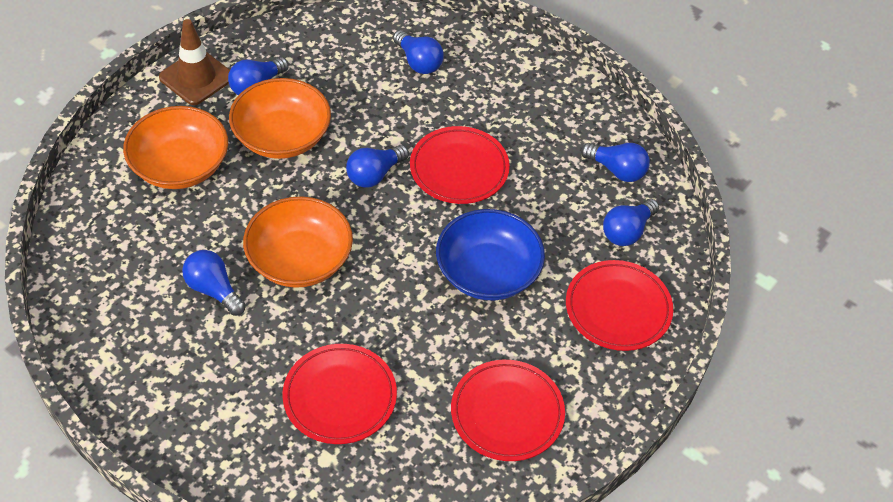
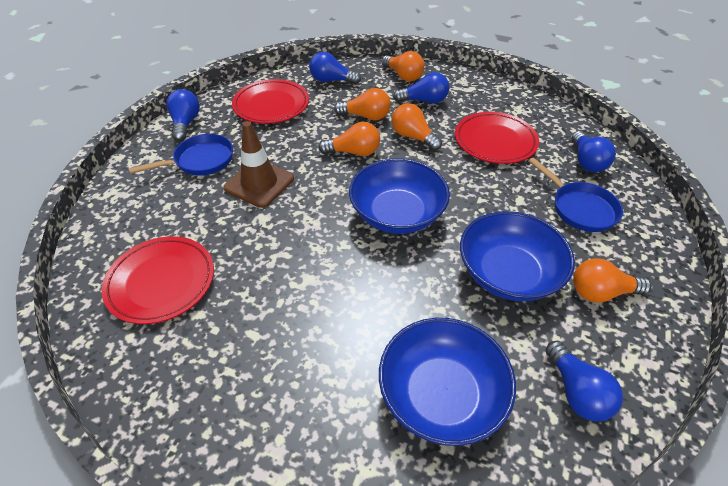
blue bowl: 1 -> 3
blue light bulb: 6 -> 5
blue pan: 0 -> 2
orange bowl: 3 -> 0
orange light bulb: 0 -> 5
red plate: 4 -> 3

